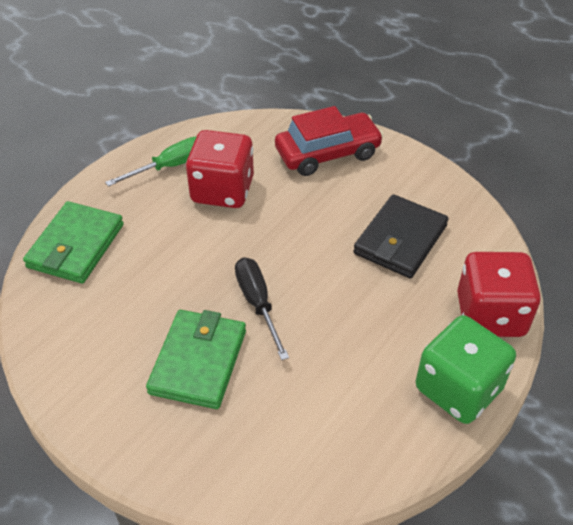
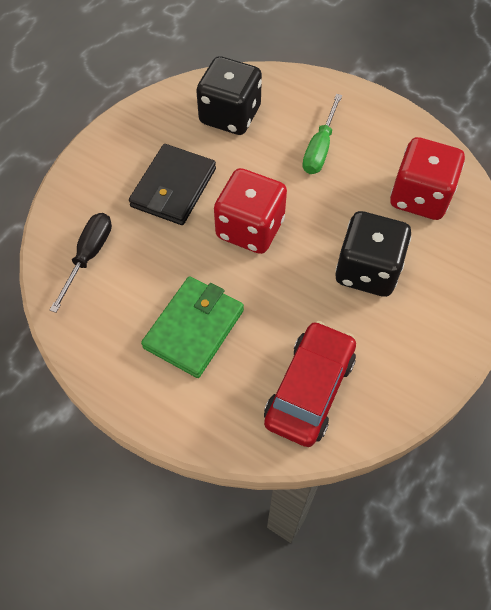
black dice: 0 -> 2
green dice: 1 -> 0
green wallet: 2 -> 1

